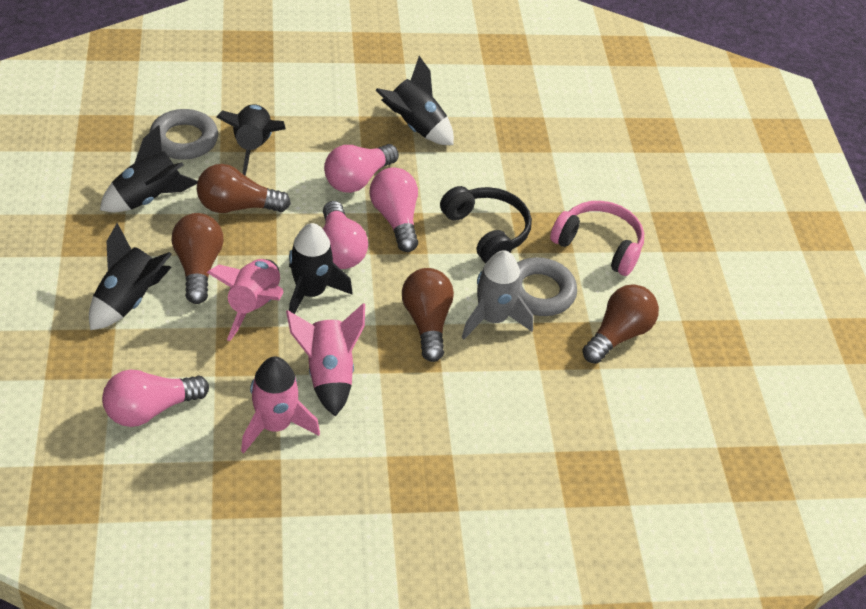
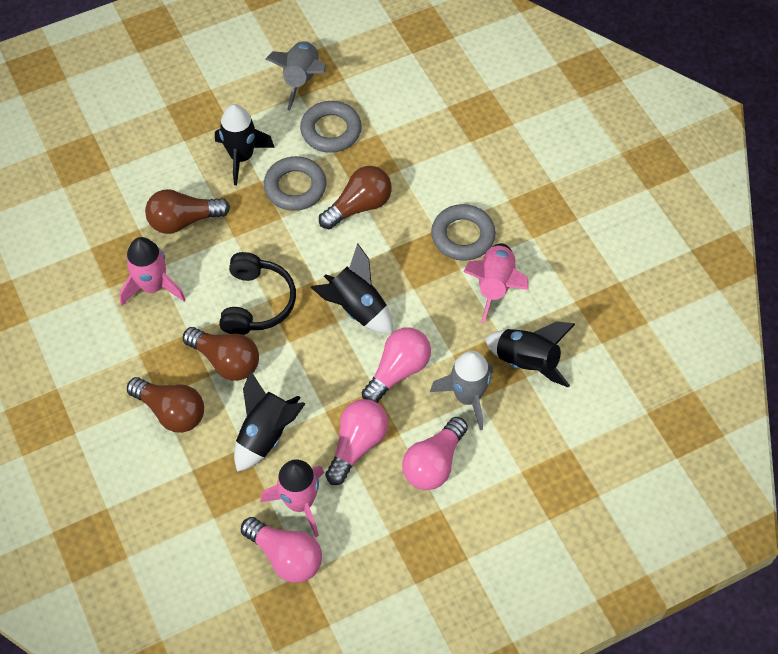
black rocket: 5 -> 4
grey ring: 2 -> 3
grey rocket: 1 -> 2
pink headphones: 1 -> 0

